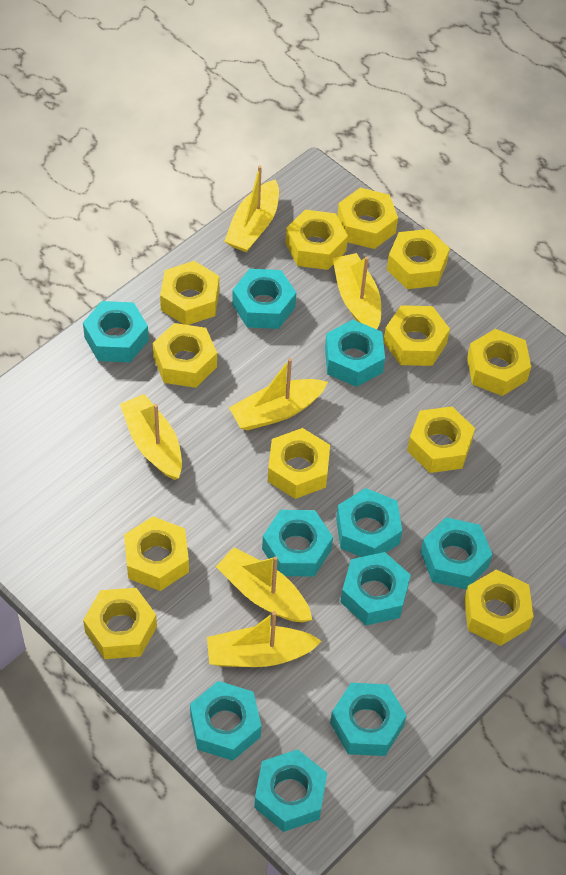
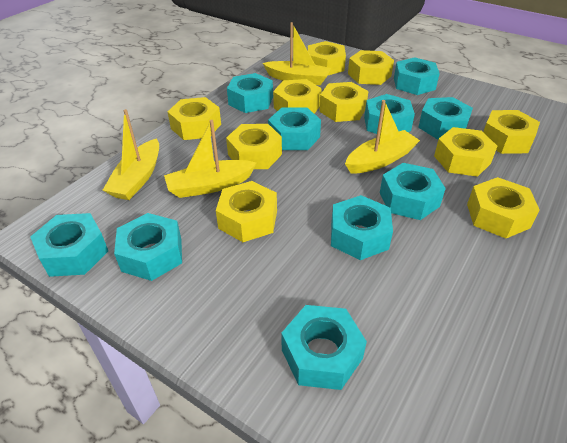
yellow boat: 6 -> 4
yellow nut: 12 -> 10

